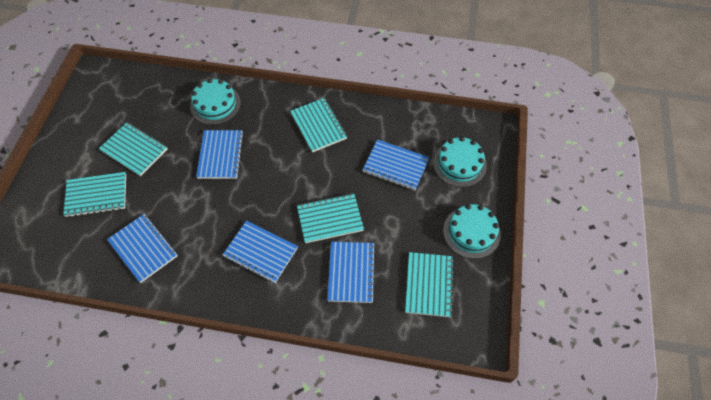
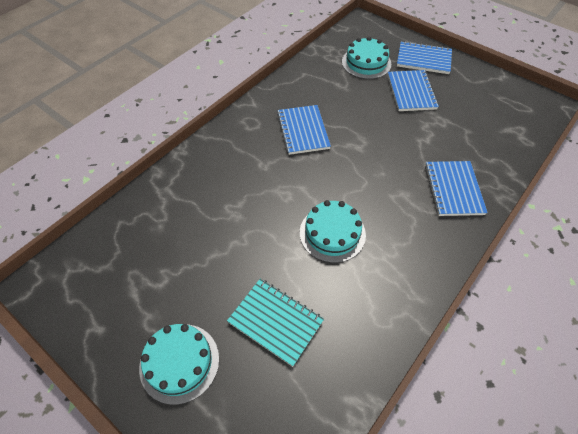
blue notebook: 5 -> 4
turquoise notebook: 5 -> 1

